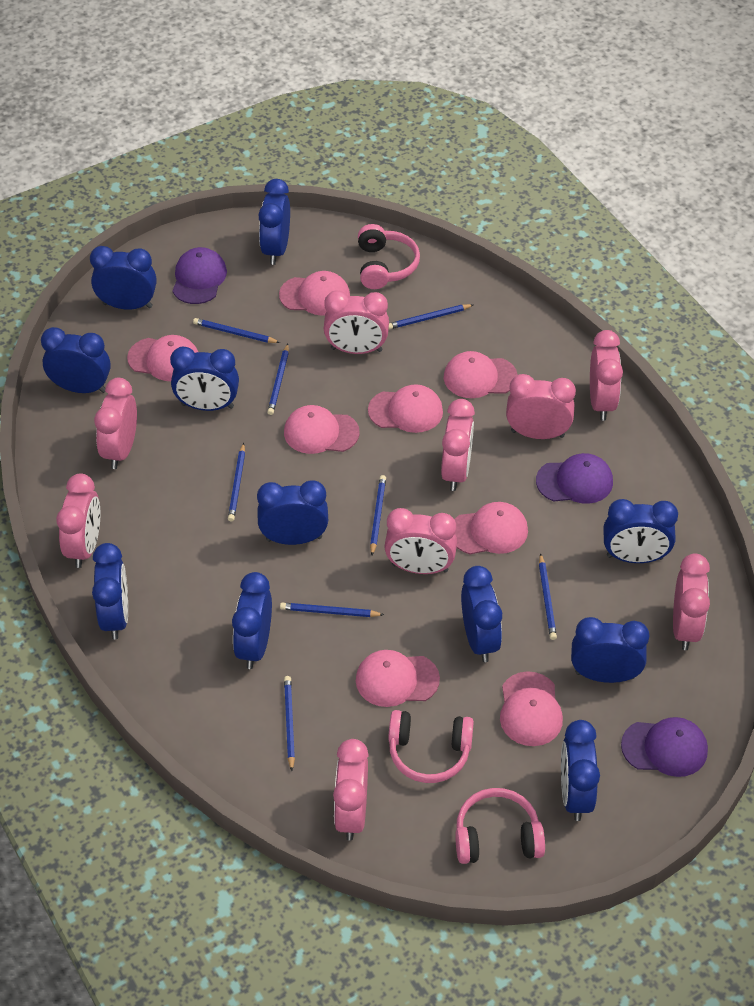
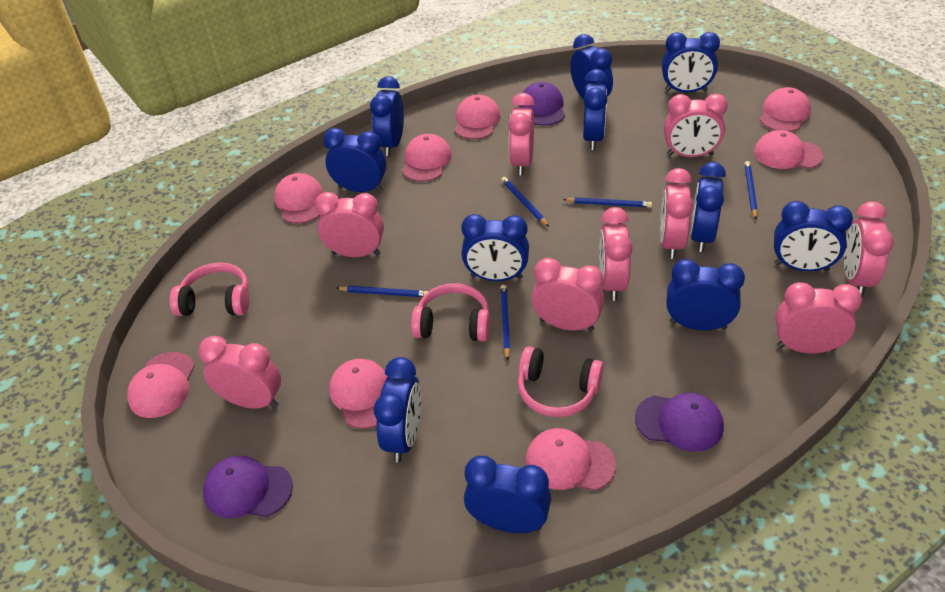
blue pencil: 8 -> 5

